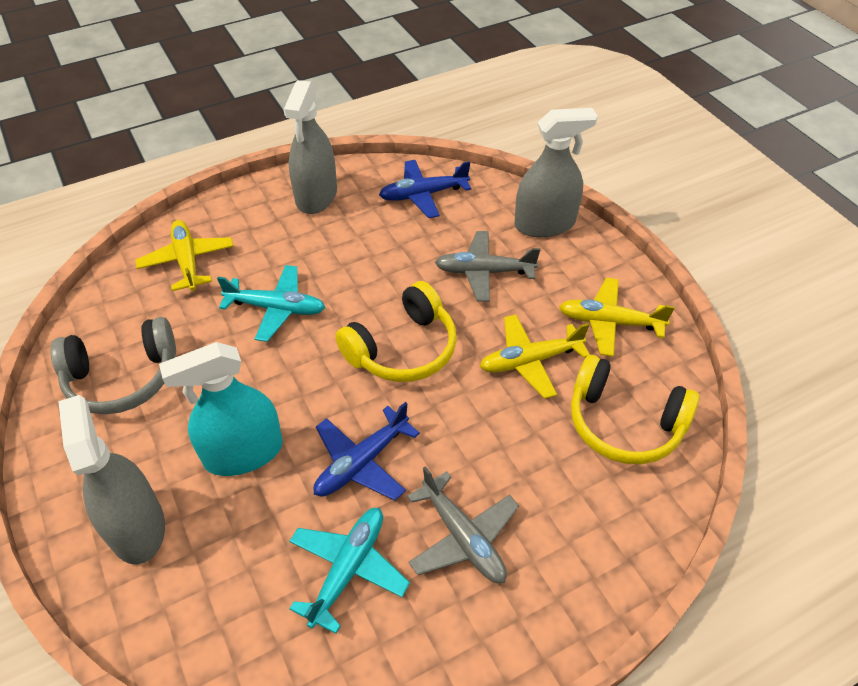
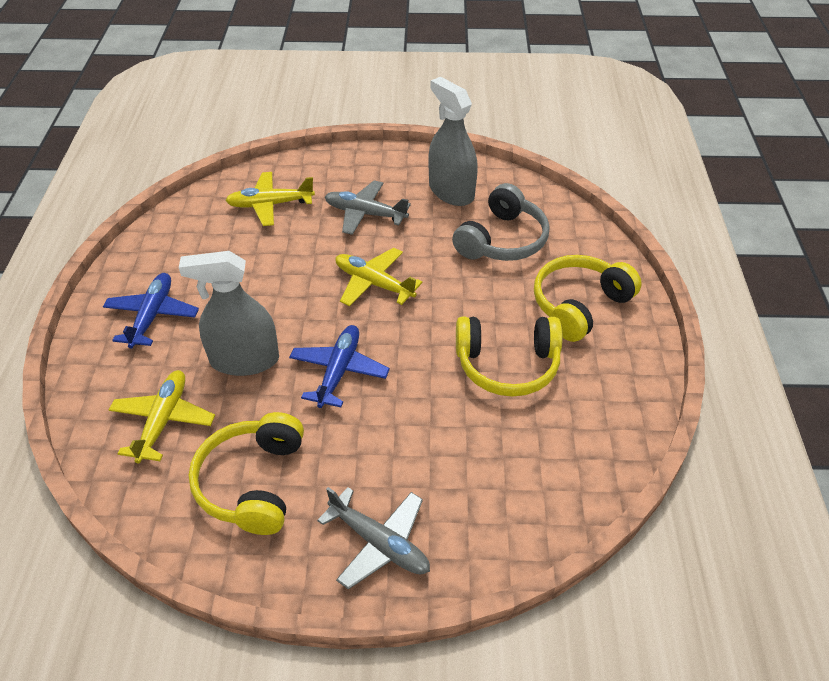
grey spray bottle: 3 -> 2
turquoise plane: 2 -> 0
turquoise spray bottle: 1 -> 0
yellow headphones: 2 -> 3

